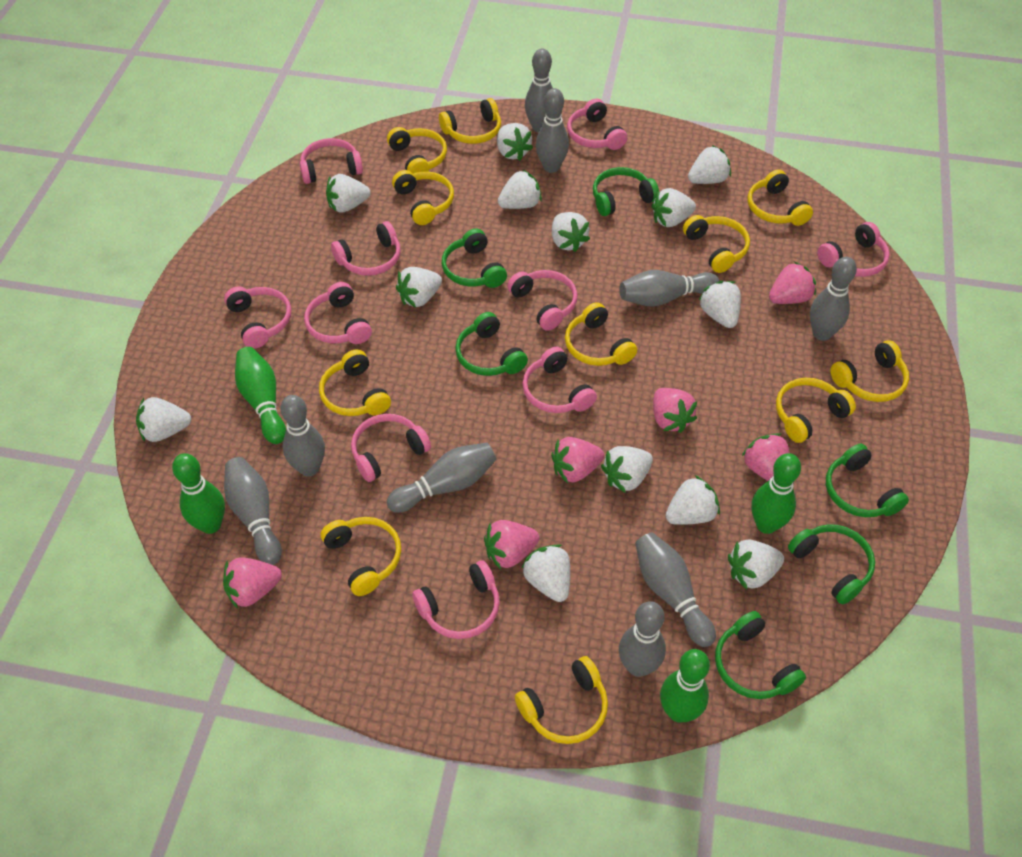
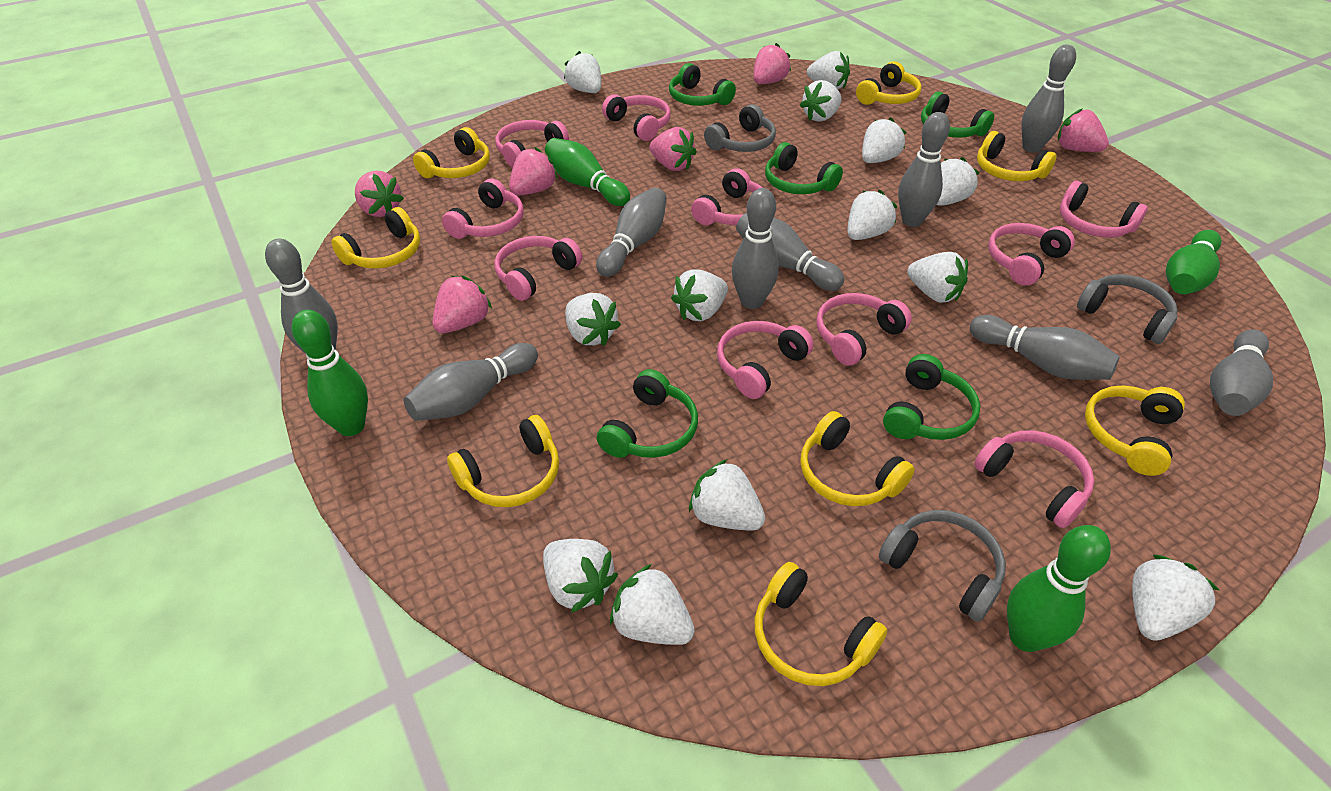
green headphones: 6 -> 5
grey headphones: 0 -> 3
yellow headphones: 11 -> 8

